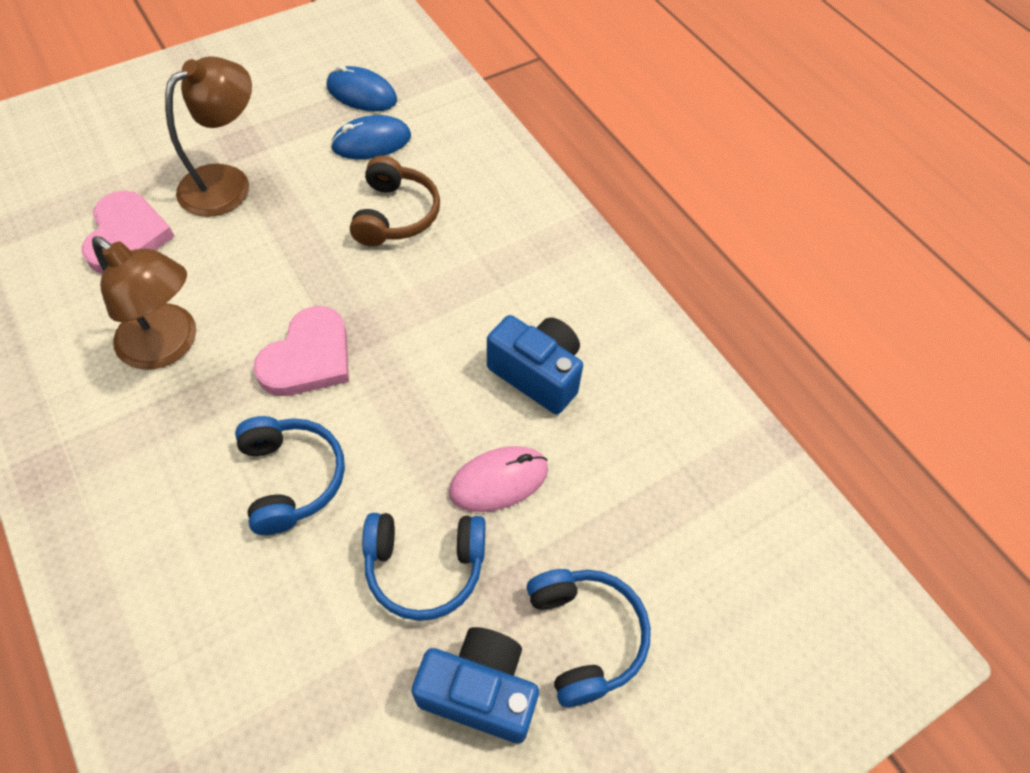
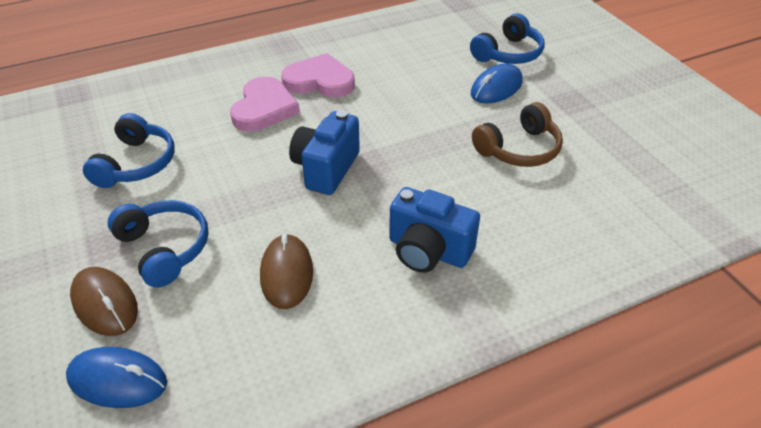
brown lamp: 2 -> 0
brown mouse: 0 -> 2
pink mouse: 1 -> 0

